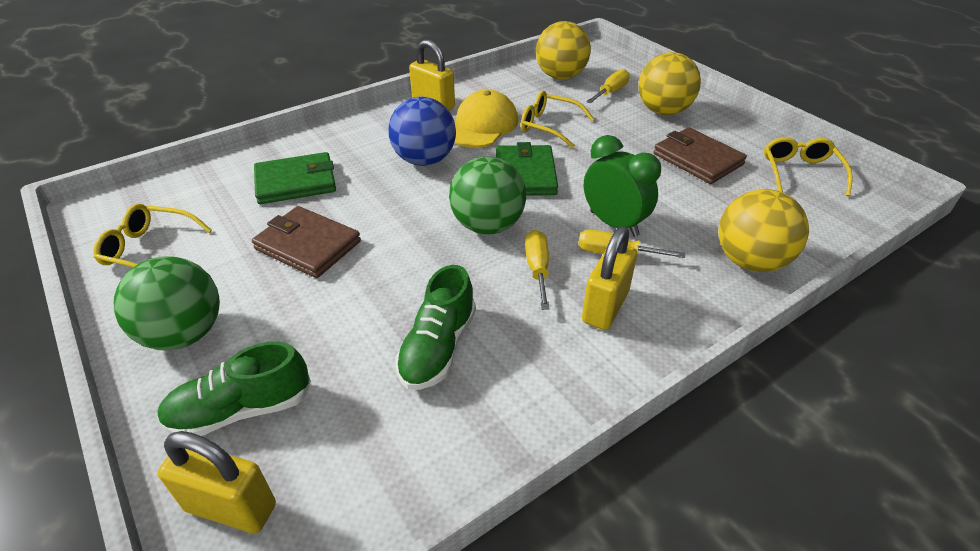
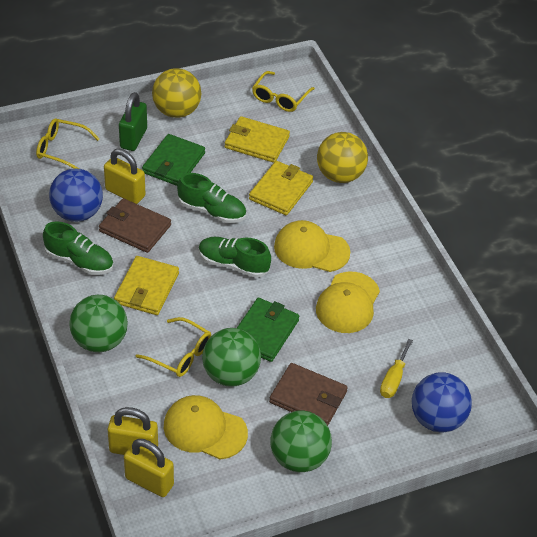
blue ball: 1 -> 2
green ball: 2 -> 3
green clock: 1 -> 0
green padlock: 0 -> 1
green shoe: 2 -> 3
yellow ball: 3 -> 2
yellow cap: 1 -> 3
yellow screwdriver: 3 -> 1
yellow wallet: 0 -> 3

